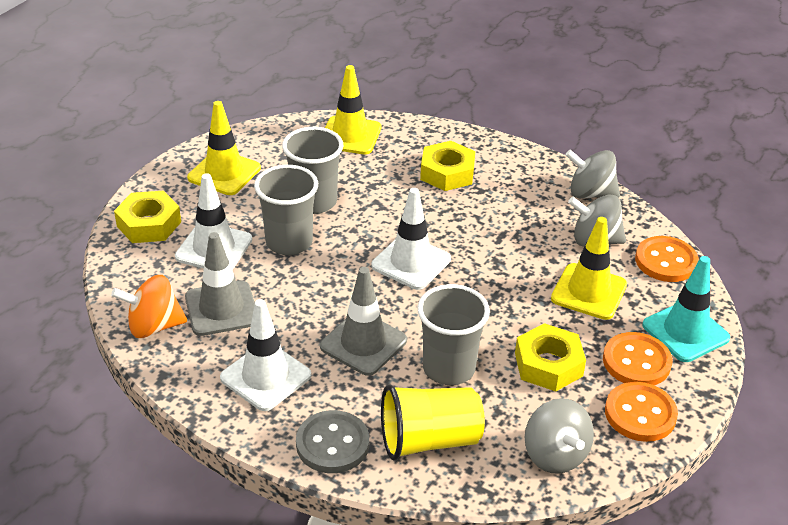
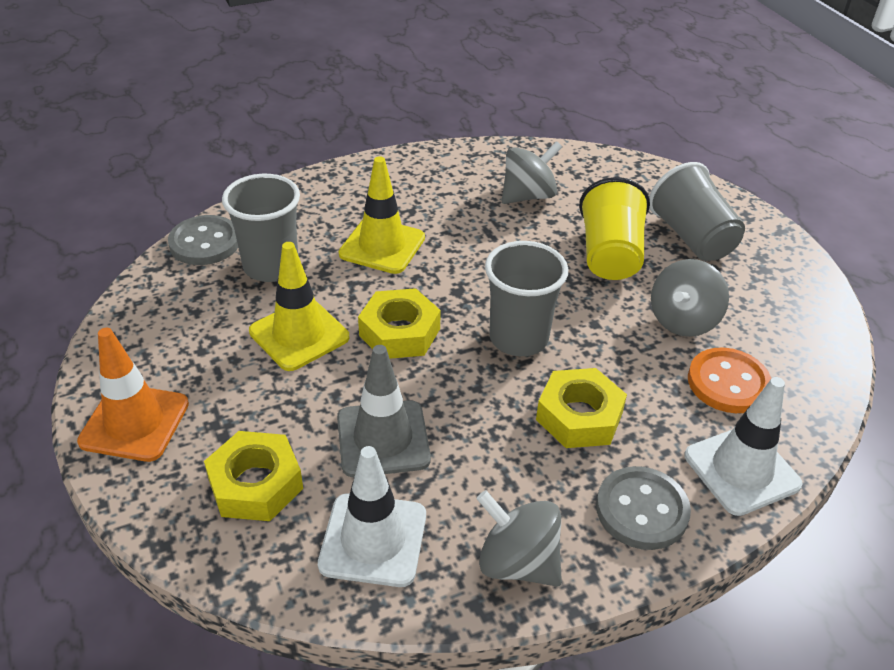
grey button: 1 -> 2
grey traffic cone: 2 -> 1
orange button: 3 -> 1
orange spinning top: 1 -> 0
orange traffic cone: 0 -> 1
turquoise traffic cone: 1 -> 0
white traffic cone: 3 -> 2
yellow traffic cone: 3 -> 2

